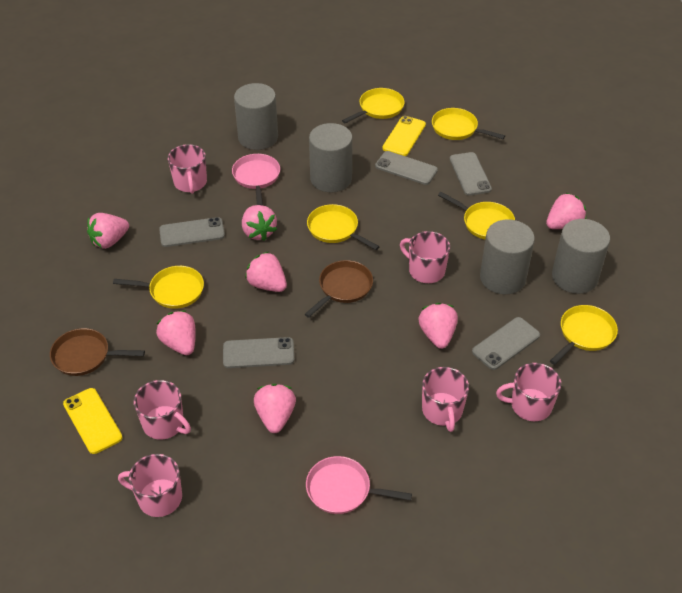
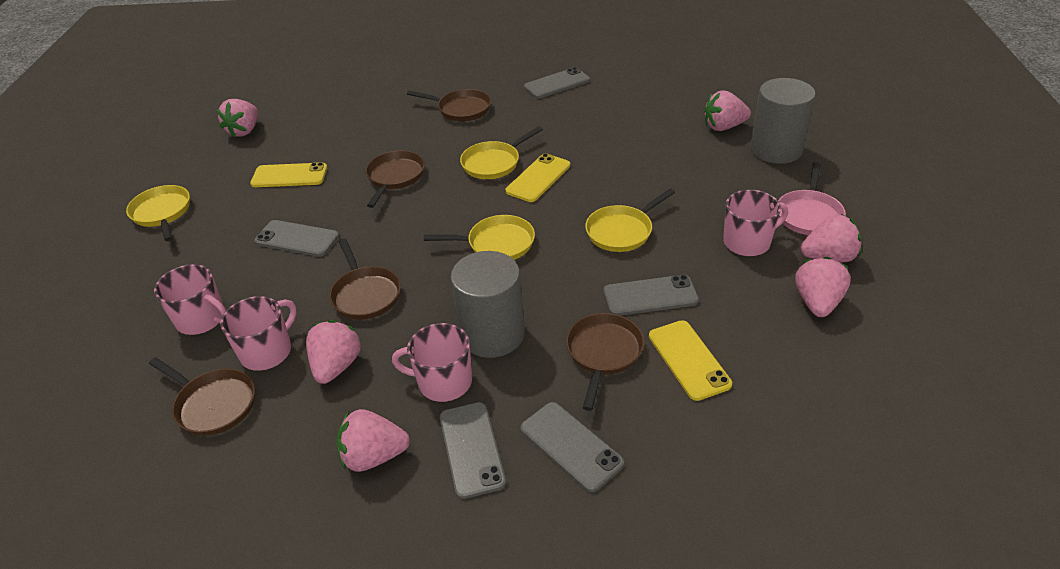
brown pan: 2 -> 5
grey cylinder: 4 -> 2
pink mug: 6 -> 4
pink pan: 2 -> 1
pink strawberry: 7 -> 6
yellow pan: 6 -> 4
yellow phone: 2 -> 3

